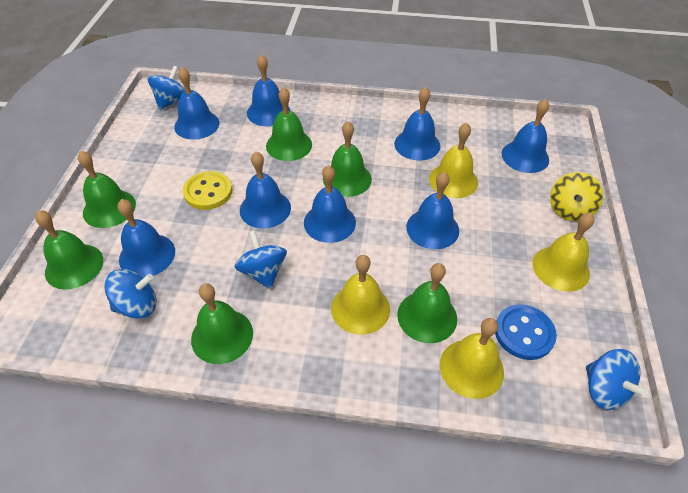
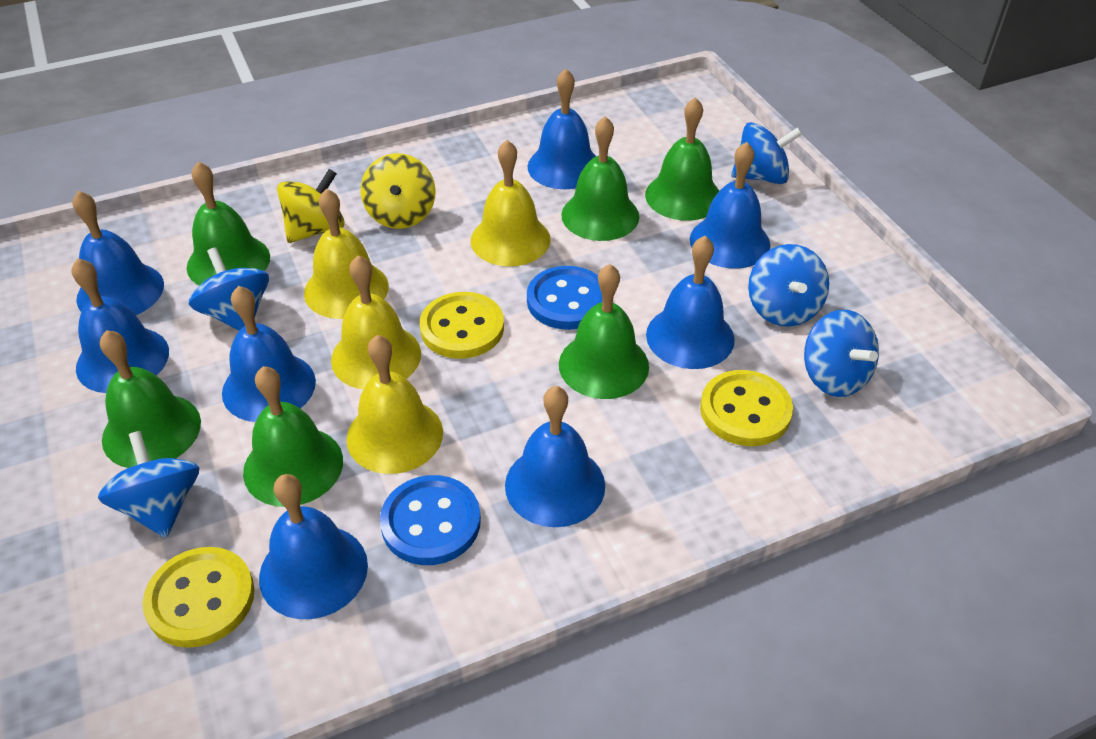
blue button: 1 -> 2
blue spinning top: 4 -> 5
yellow button: 1 -> 3
yellow spinning top: 1 -> 2

